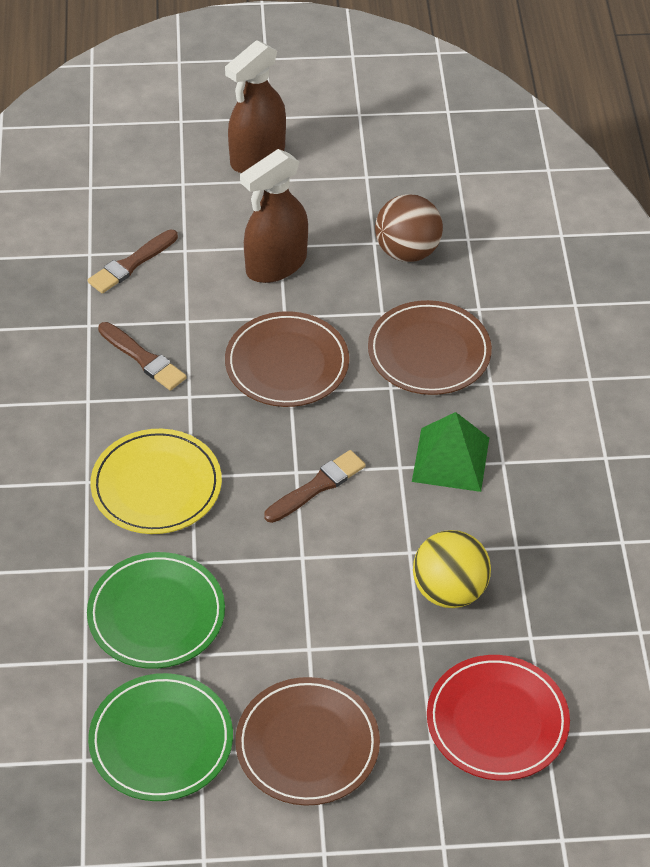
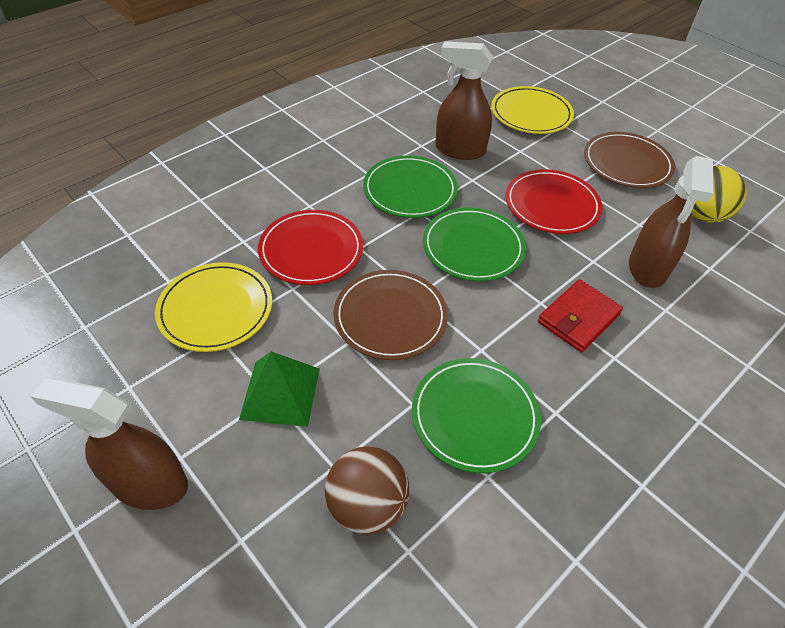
brown brush: 3 -> 0
brown plate: 3 -> 2
brown spray bottle: 2 -> 3
green plate: 2 -> 3
red plate: 1 -> 2
red wallet: 0 -> 1
yellow plate: 1 -> 2

